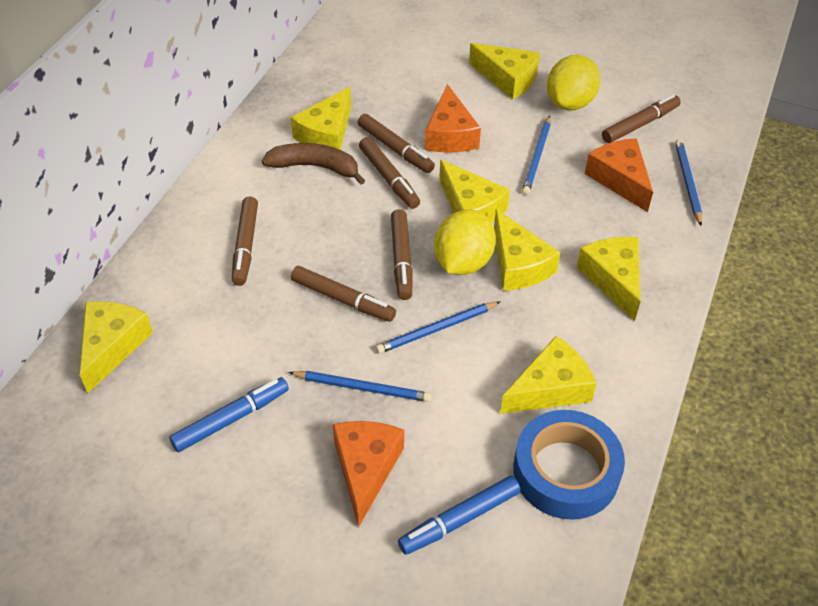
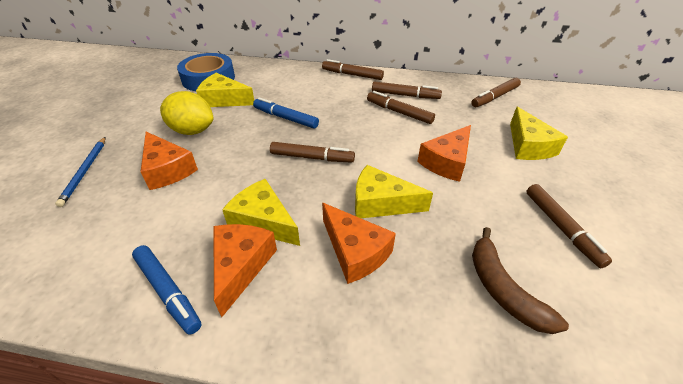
blue pencil: 4 -> 1
orange cheese: 3 -> 4
yellow cheese: 7 -> 4
yellow lemon: 2 -> 1

